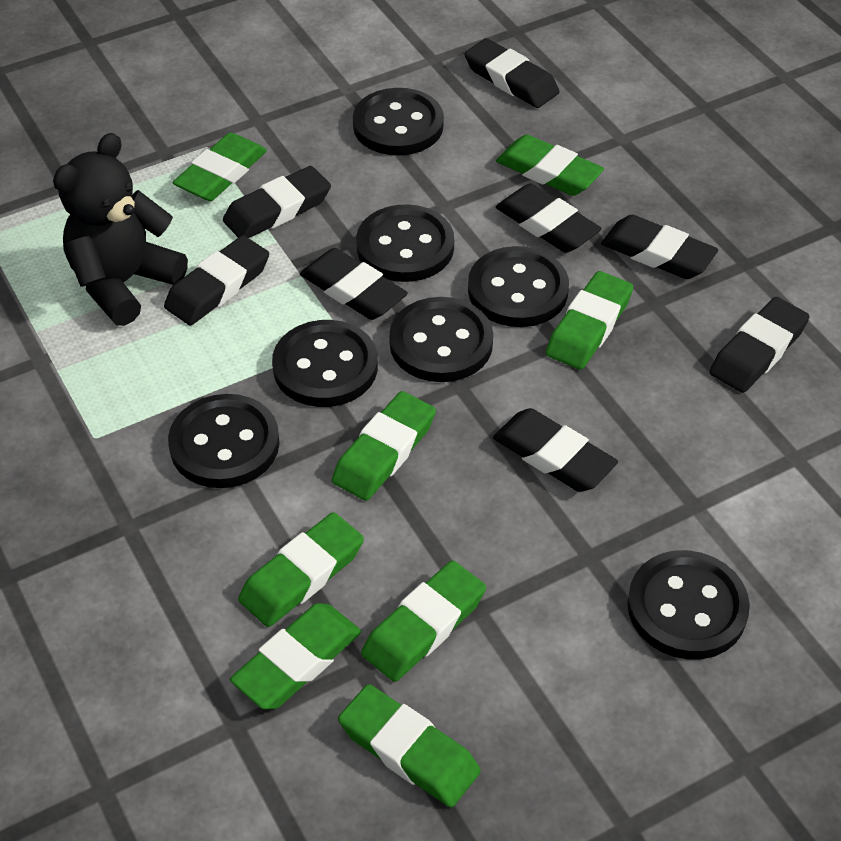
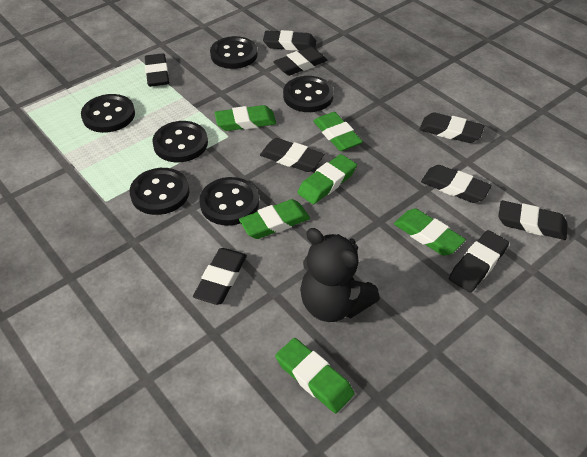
black button: 7 -> 6
black eraser: 8 -> 9
green eraser: 8 -> 6

